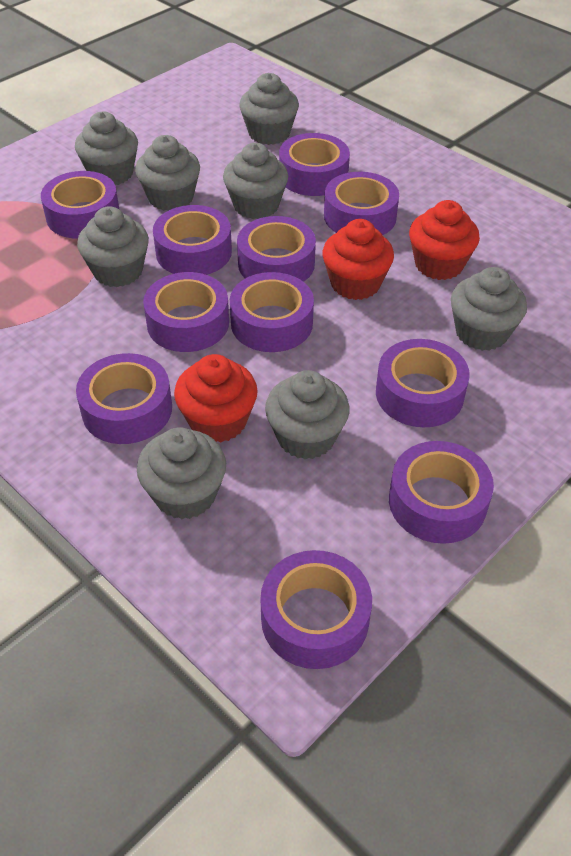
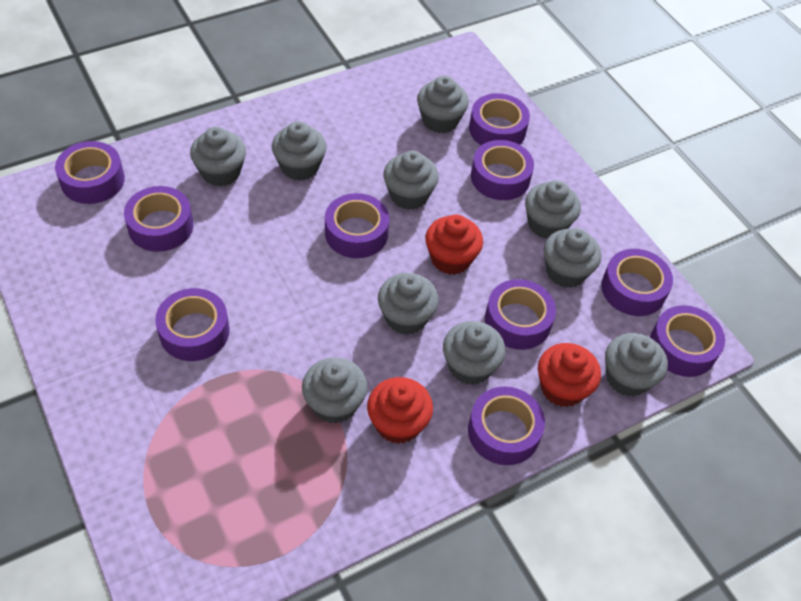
grey cupcake: 8 -> 10
purple tape: 11 -> 10

